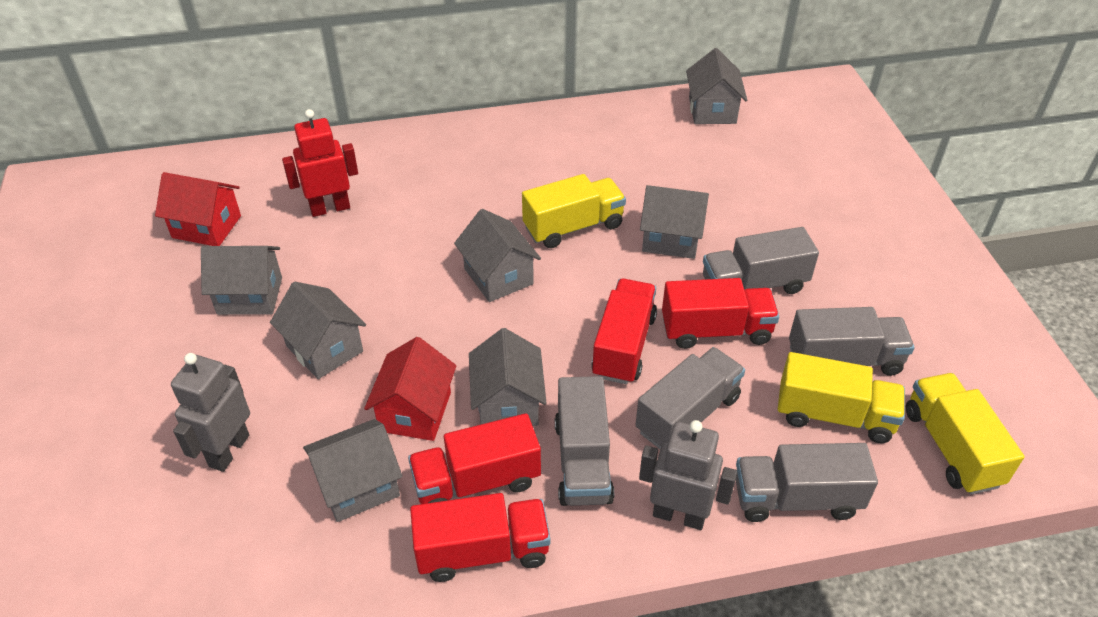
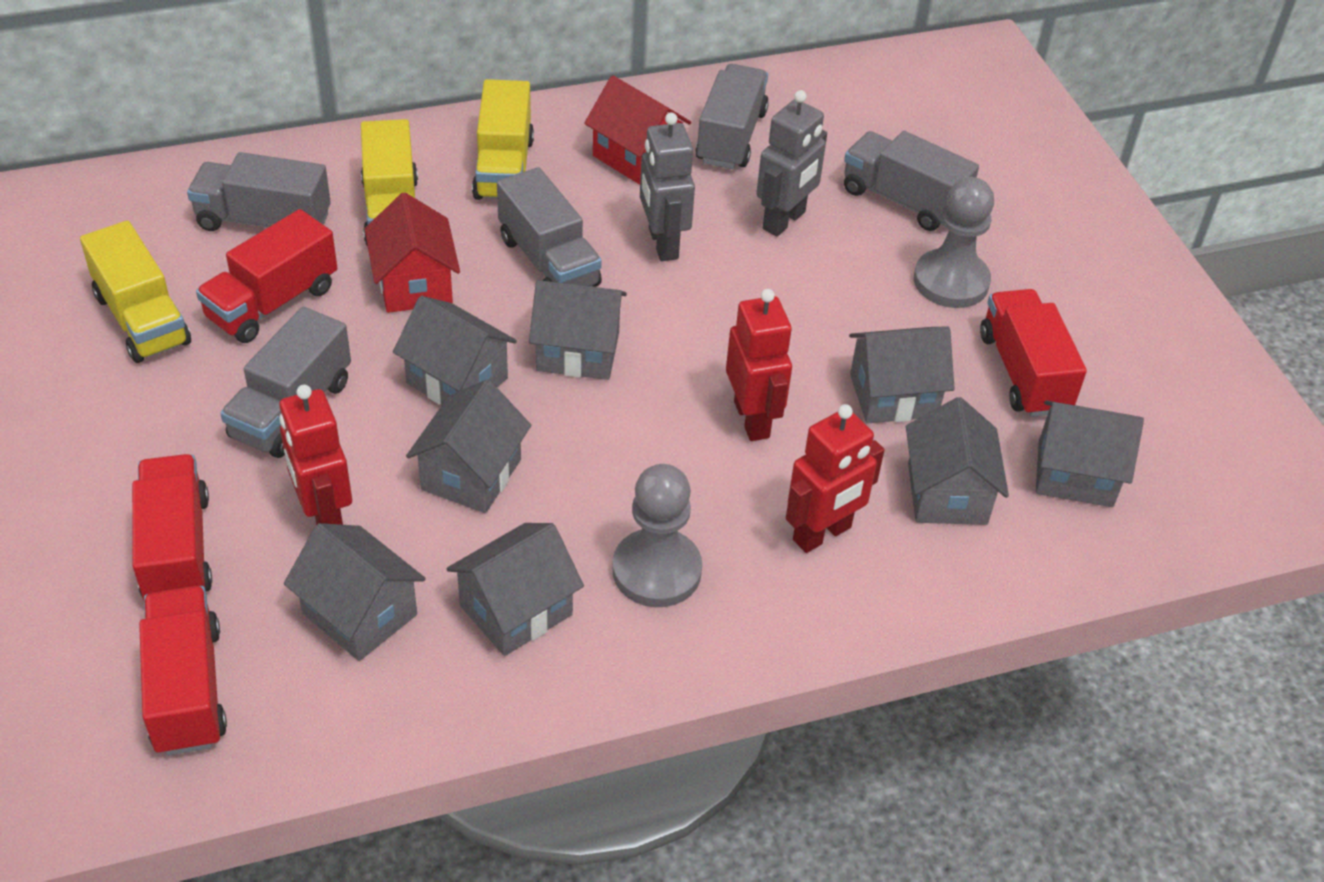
grey house: 7 -> 8
grey pawn: 0 -> 2
red robot: 1 -> 3

